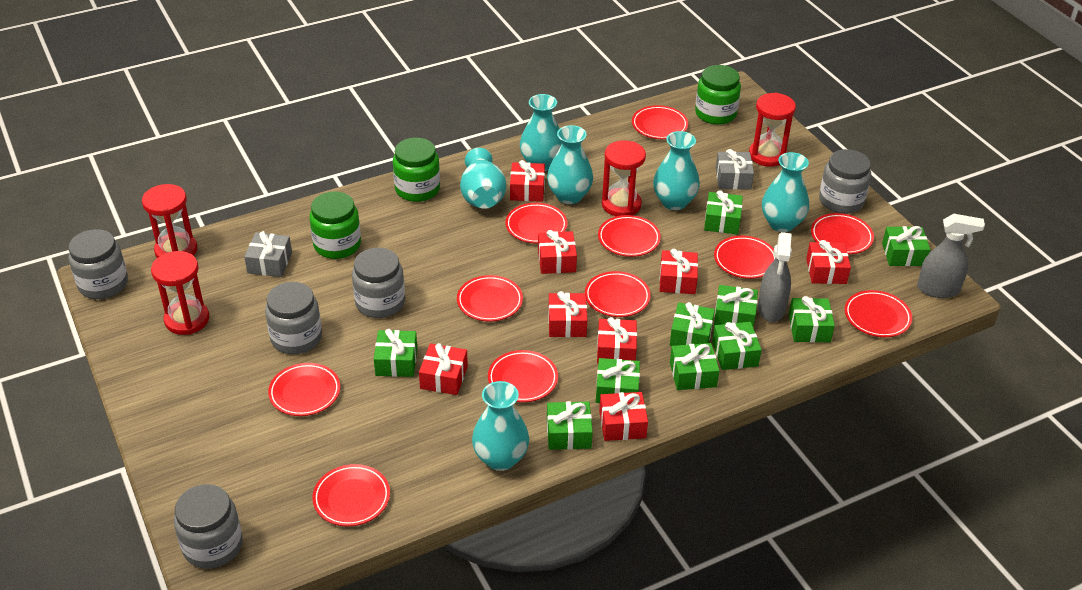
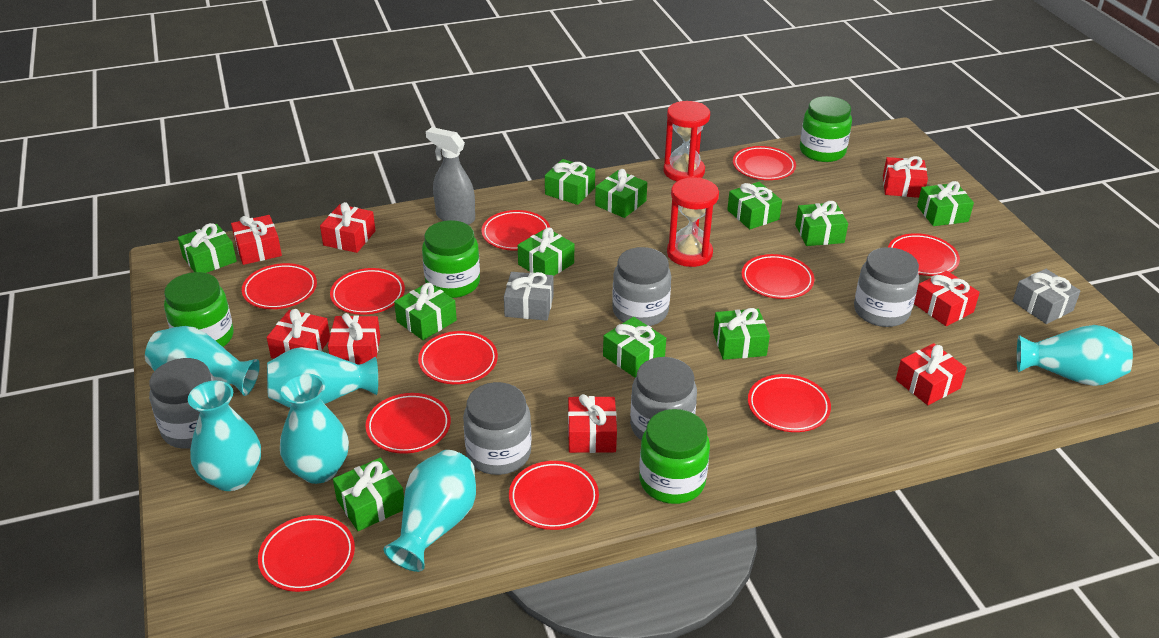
green gift: 10 -> 11
green jar: 3 -> 4
grey spray bottle: 2 -> 1
red hourglass: 4 -> 2

